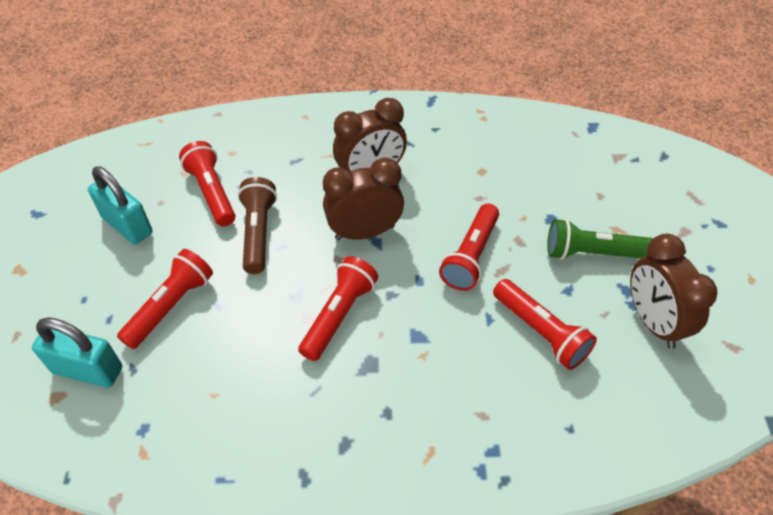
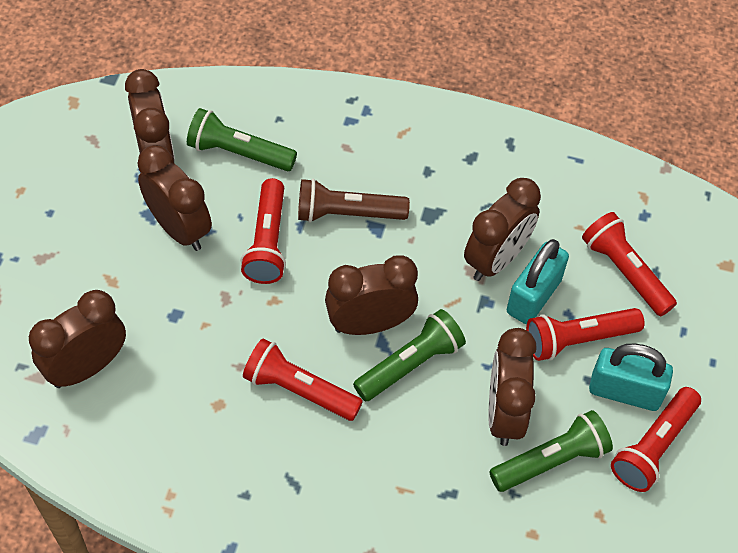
brown clock: 3 -> 6
green flashlight: 1 -> 3

